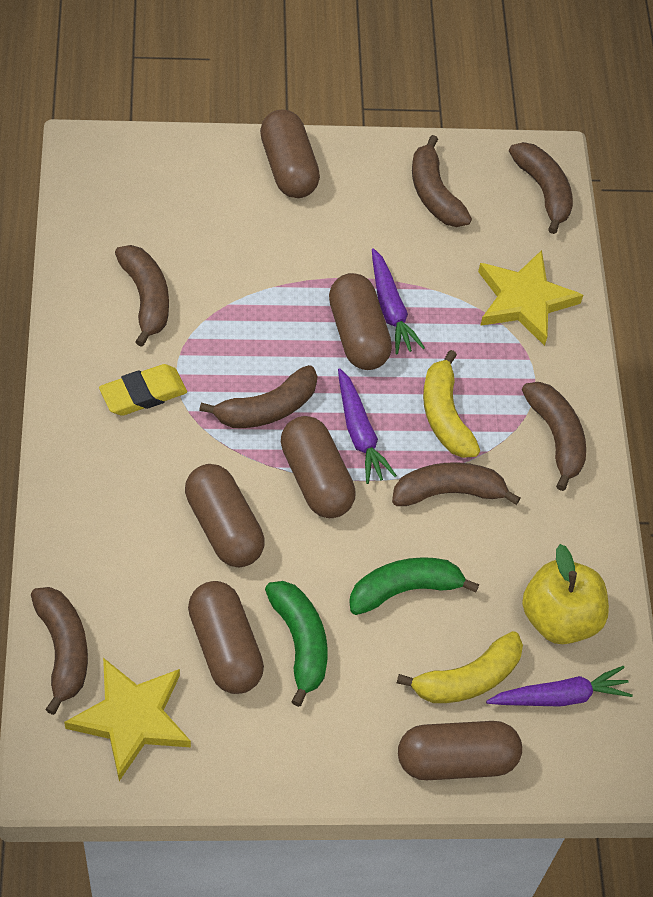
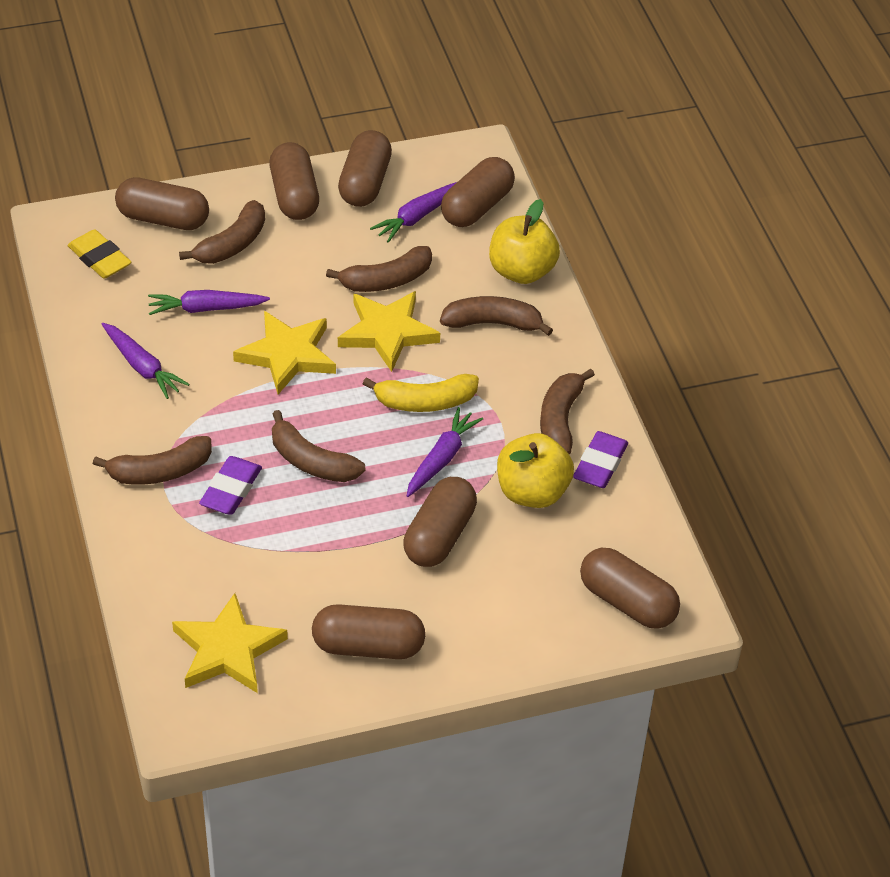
brown banana: 7 -> 6
brown capsule: 6 -> 7
green banana: 2 -> 0
purple carrot: 3 -> 4
purple eraser: 0 -> 2
yellow apple: 1 -> 2
yellow banana: 2 -> 1
yellow star: 2 -> 3

